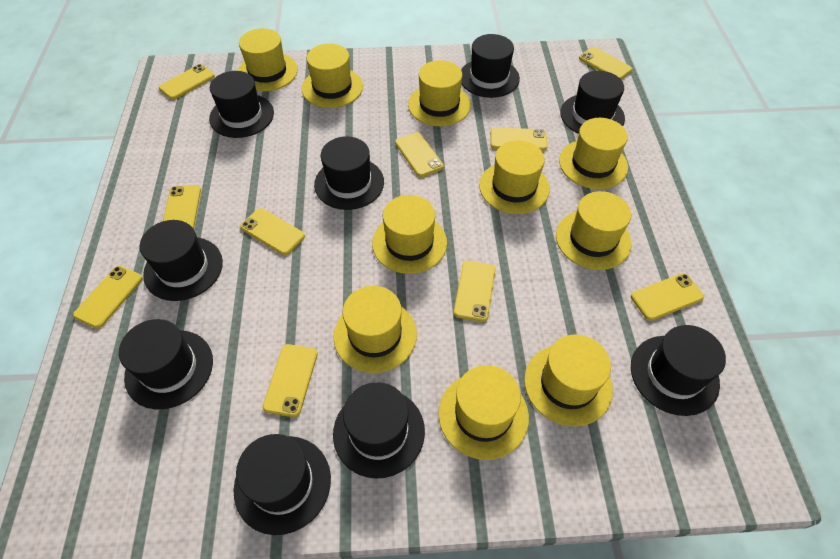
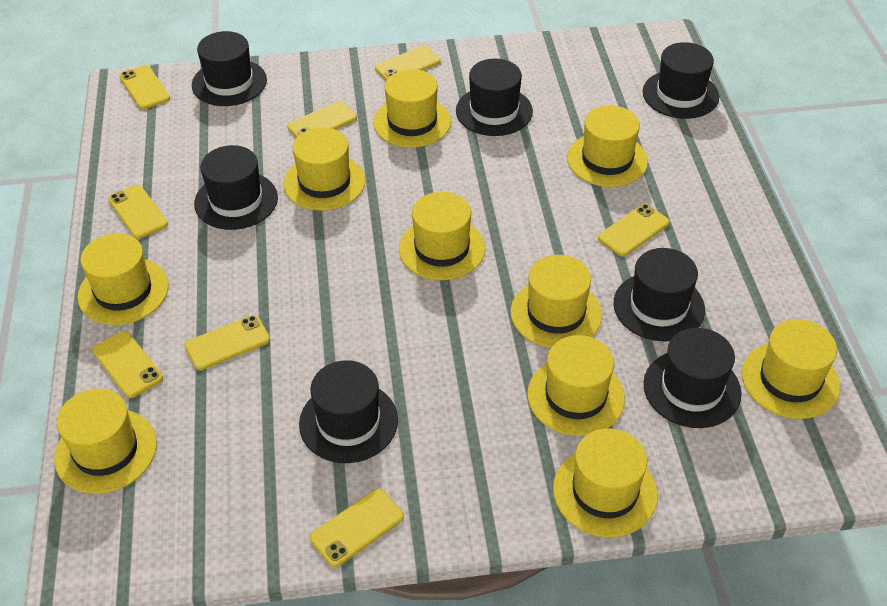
black hat: 9 -> 7
yellow phone: 10 -> 8

